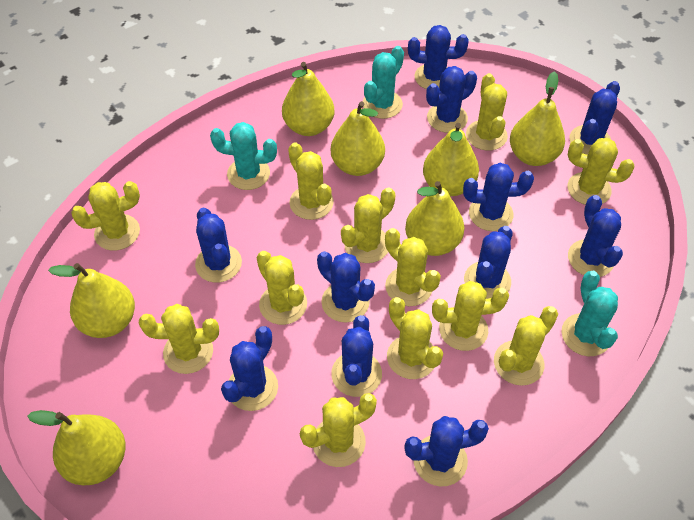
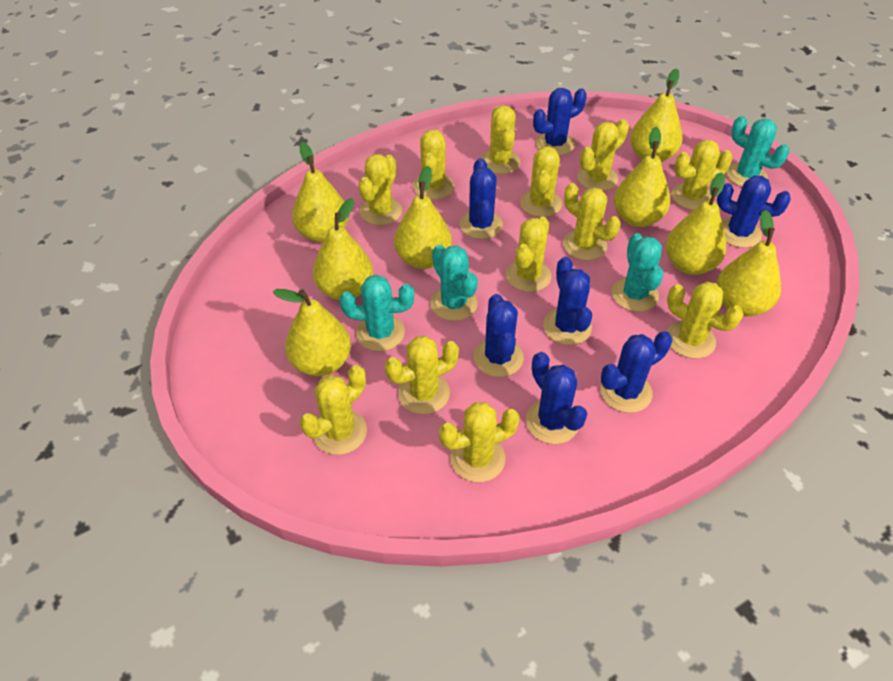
blue cactus: 11 -> 7
turquoise cactus: 3 -> 4
yellow pear: 7 -> 8

